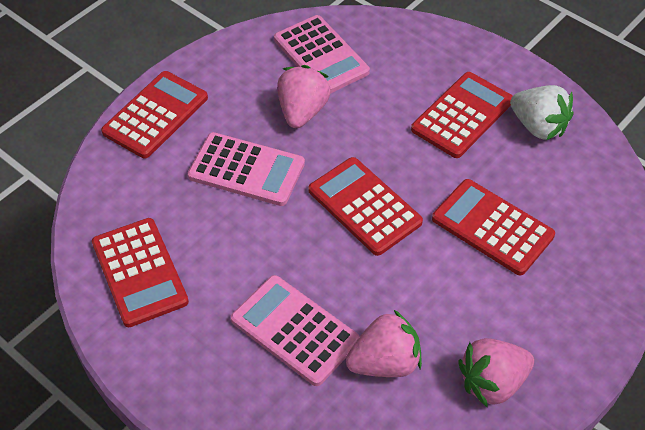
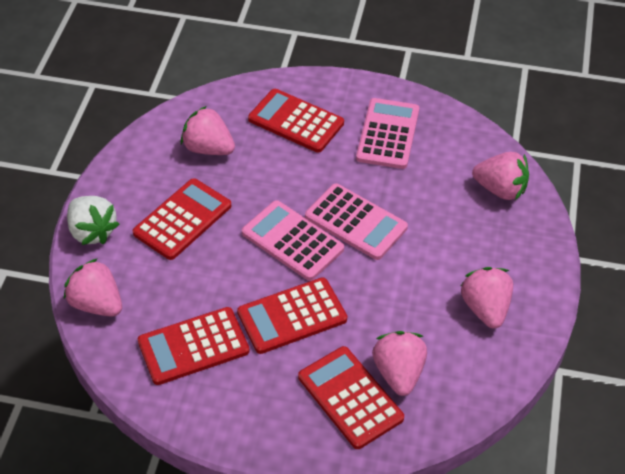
pink strawberry: 3 -> 5

